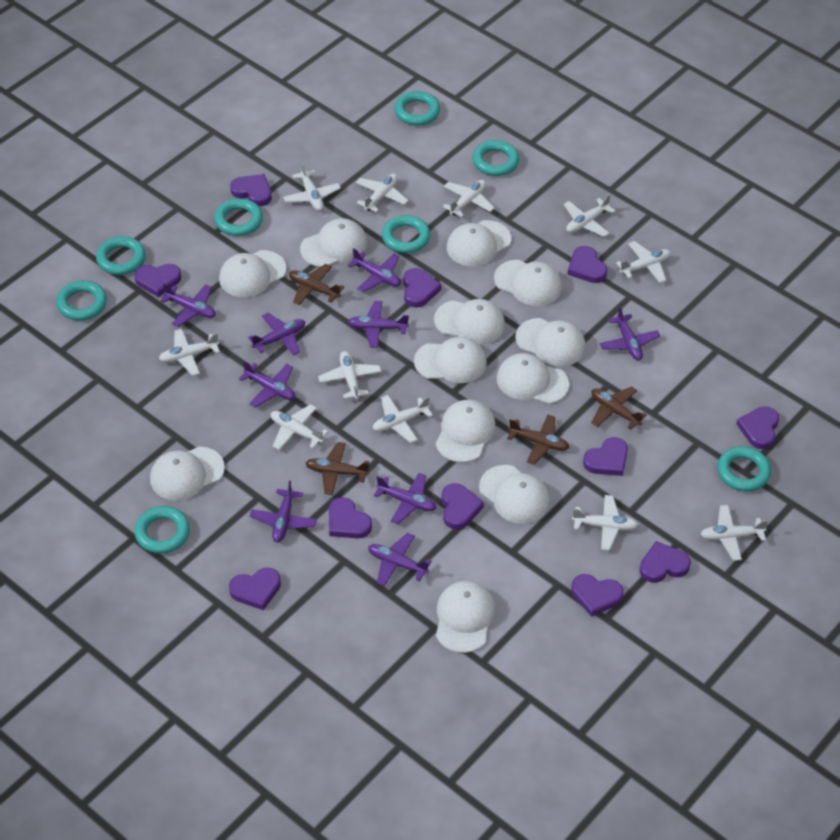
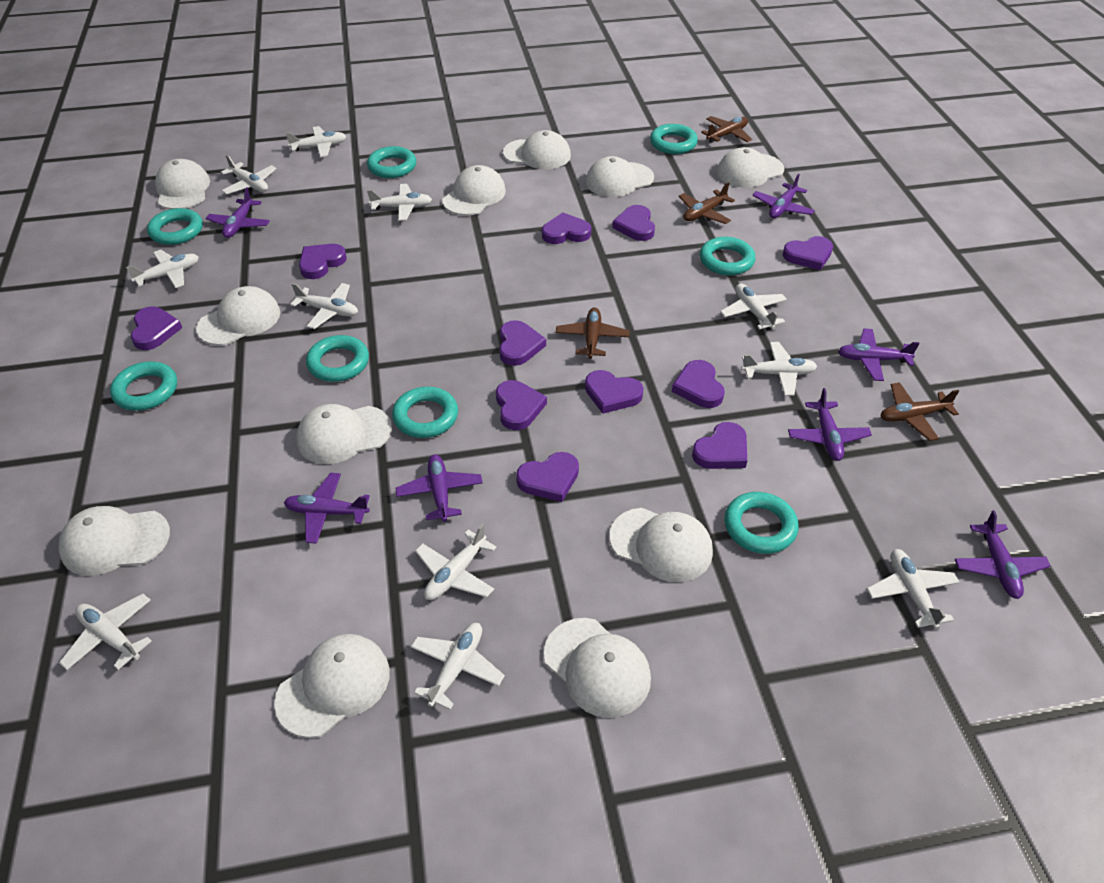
purple plane: 9 -> 7
white cap: 12 -> 11

